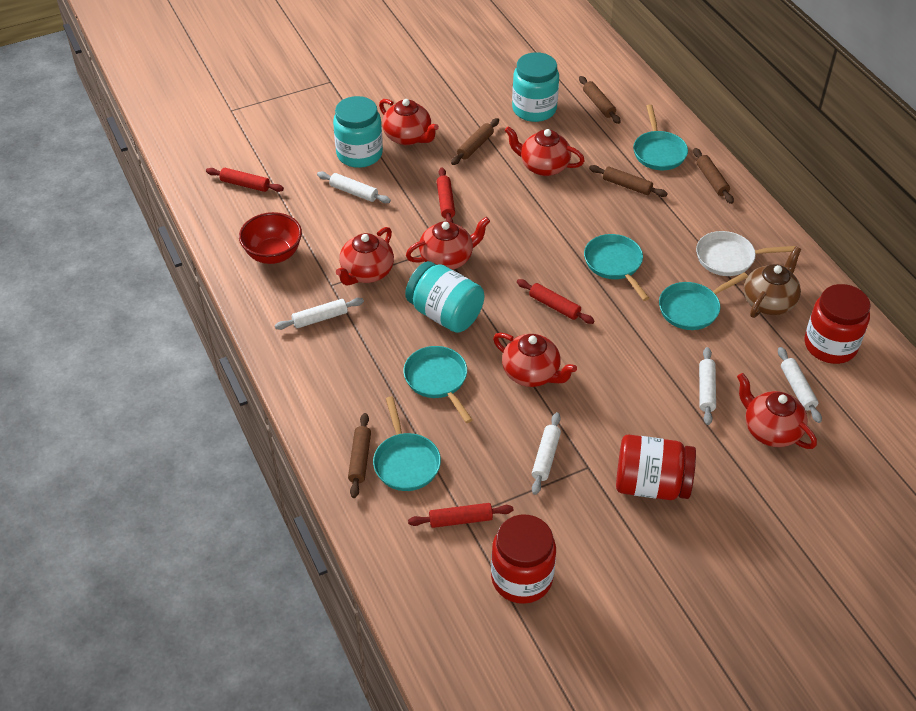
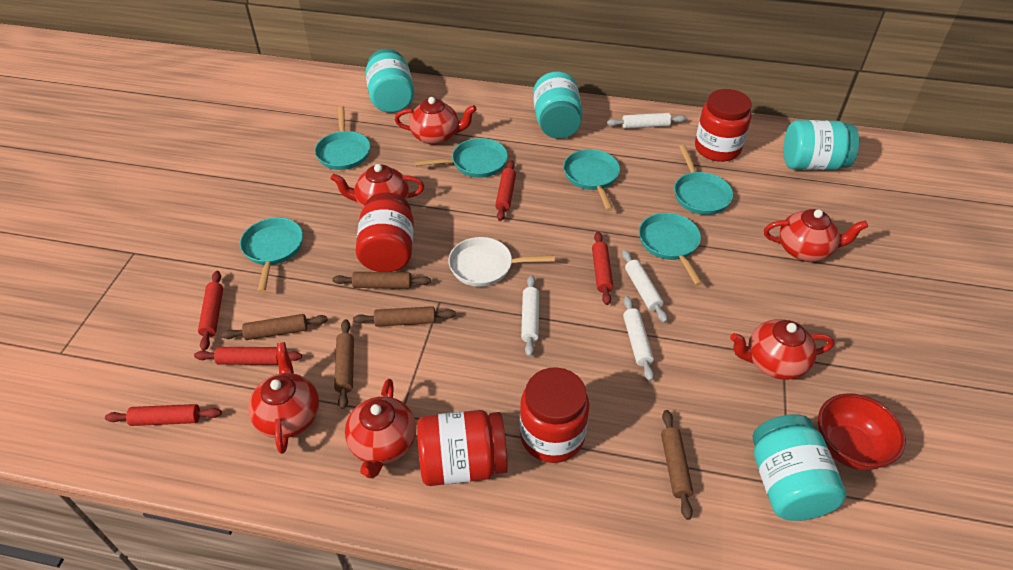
brown teapot: 1 -> 0
red jar: 3 -> 4
red rolling pin: 4 -> 5
turquoise jar: 3 -> 4
turquoise pan: 5 -> 6
white rolling pin: 5 -> 4

